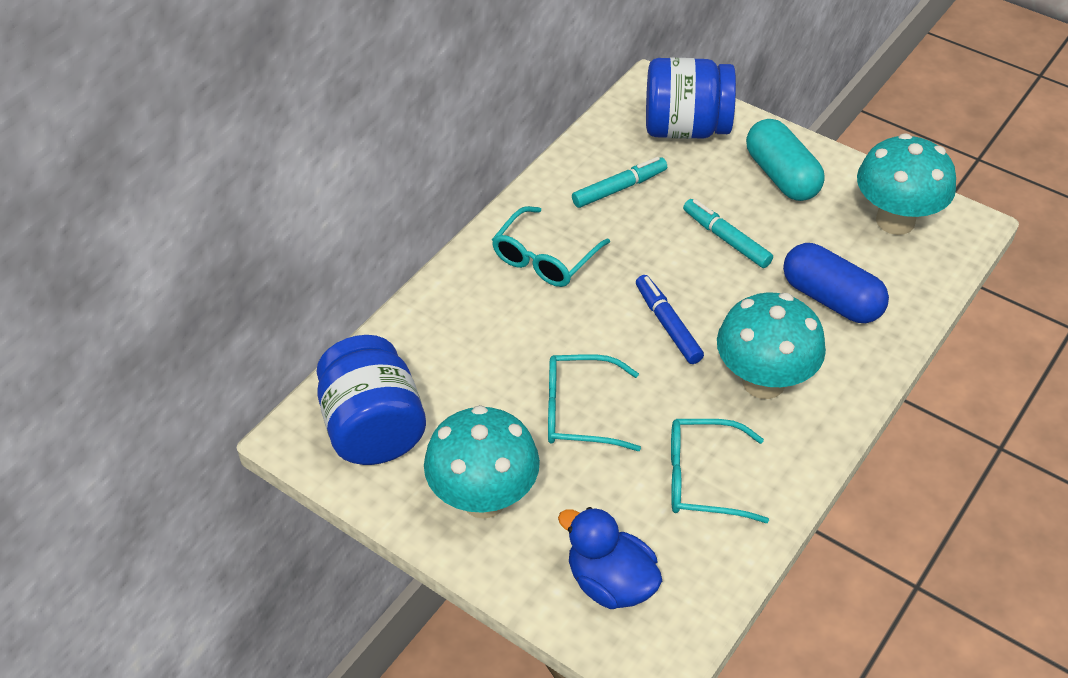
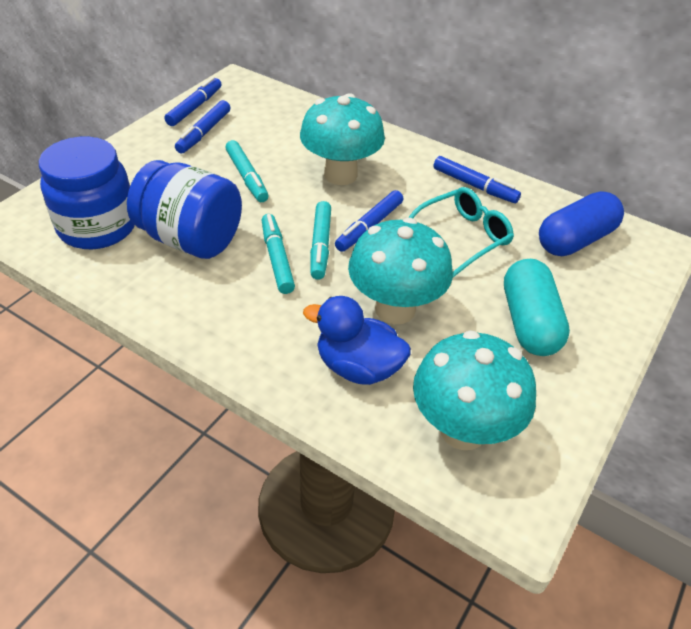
blue marker: 1 -> 4
turquoise glasses: 3 -> 1
turquoise marker: 2 -> 3

